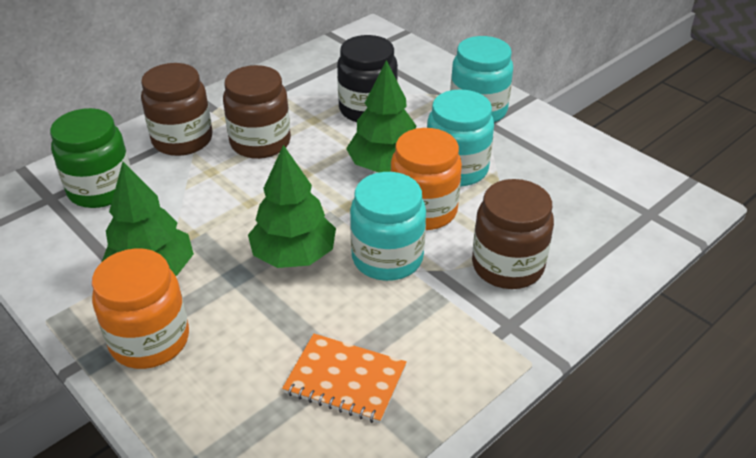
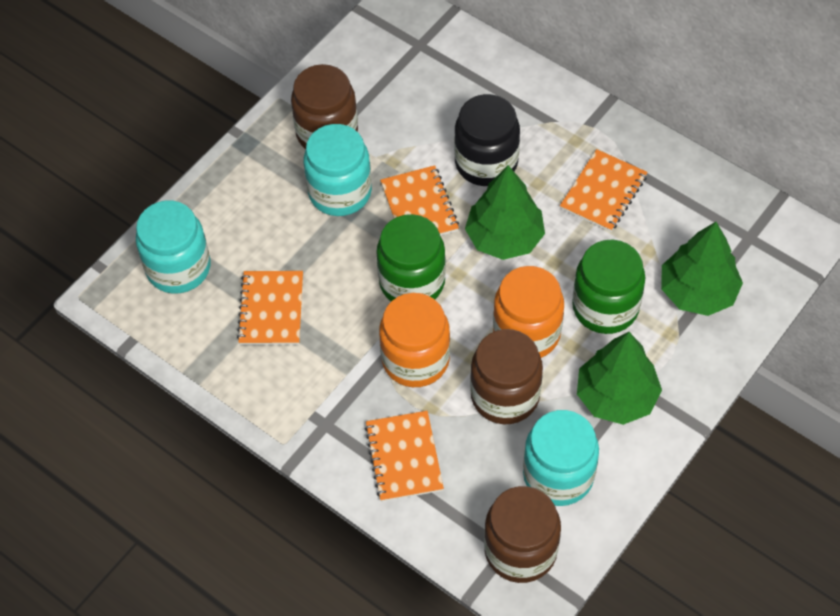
green jar: 1 -> 2
orange notebook: 1 -> 4

